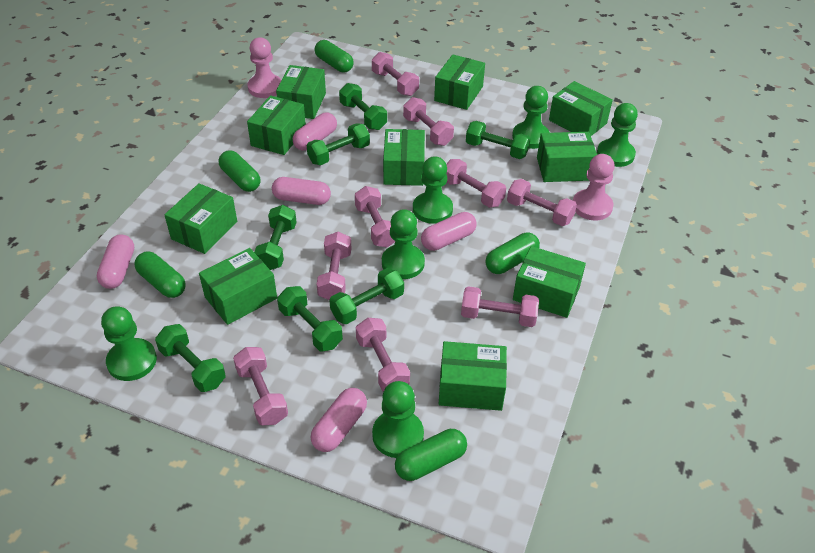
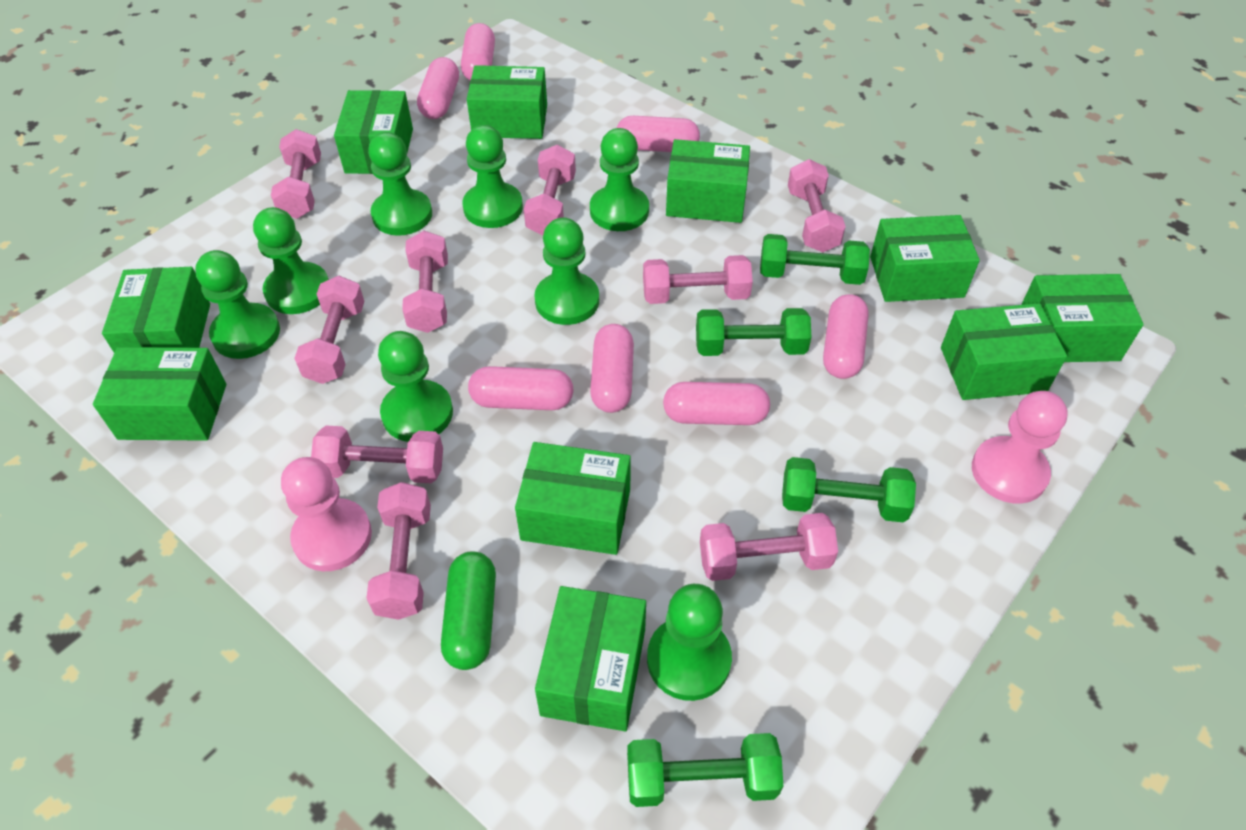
green capsule: 5 -> 1
green dumbbell: 7 -> 4
green pawn: 6 -> 8
pink capsule: 5 -> 7

